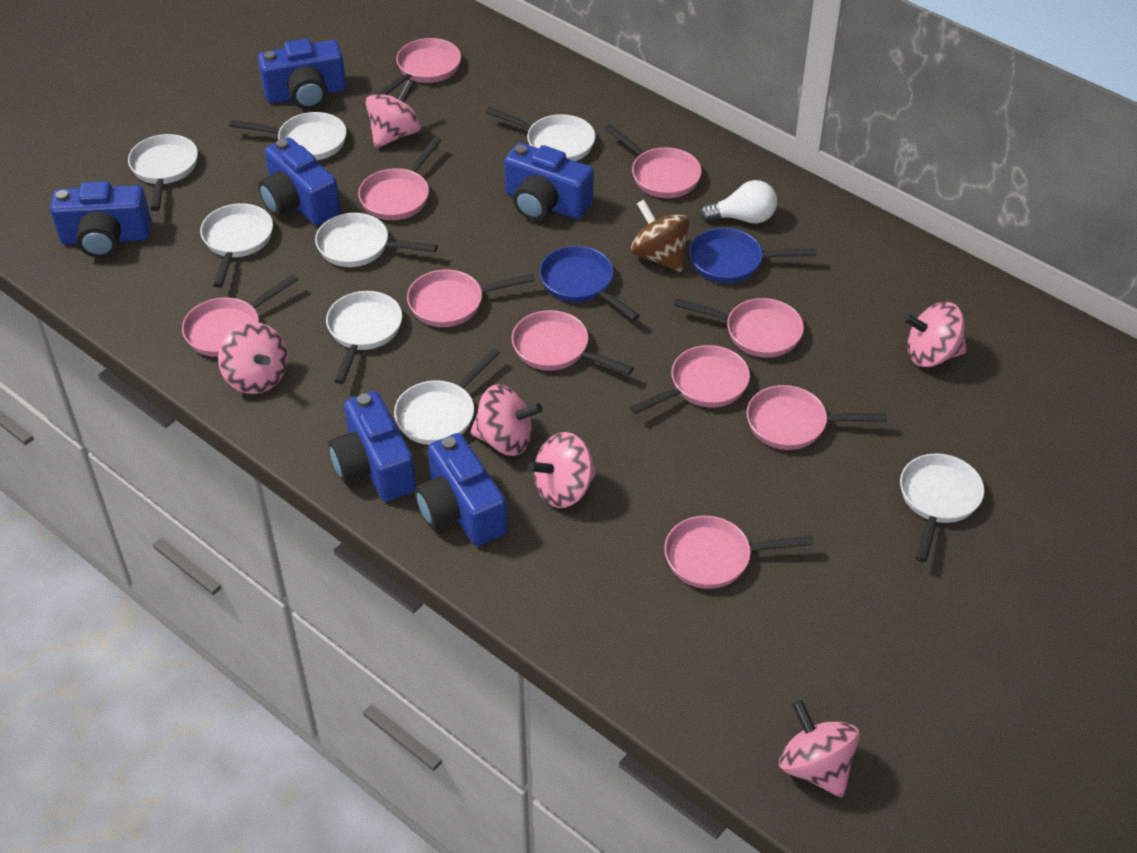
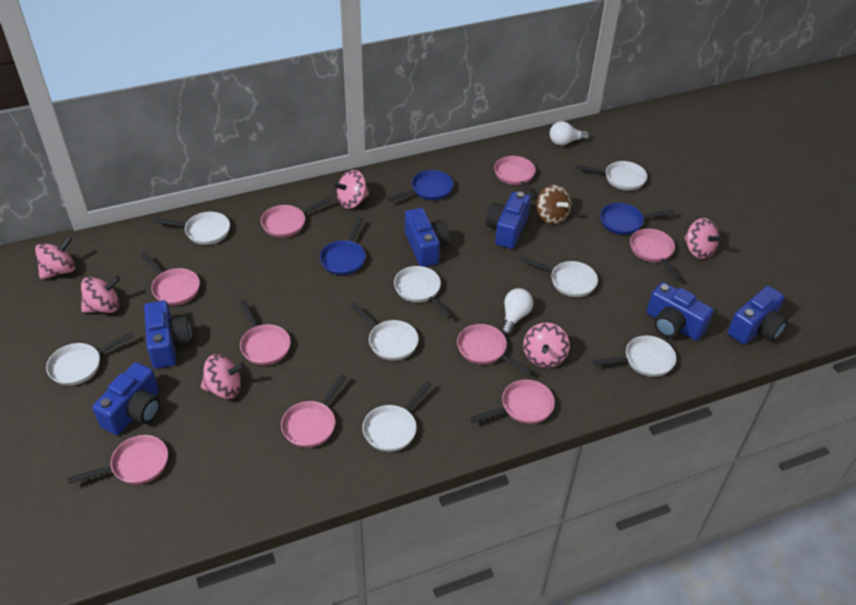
blue pan: 2 -> 3
pink pan: 10 -> 9
white light bulb: 1 -> 2

